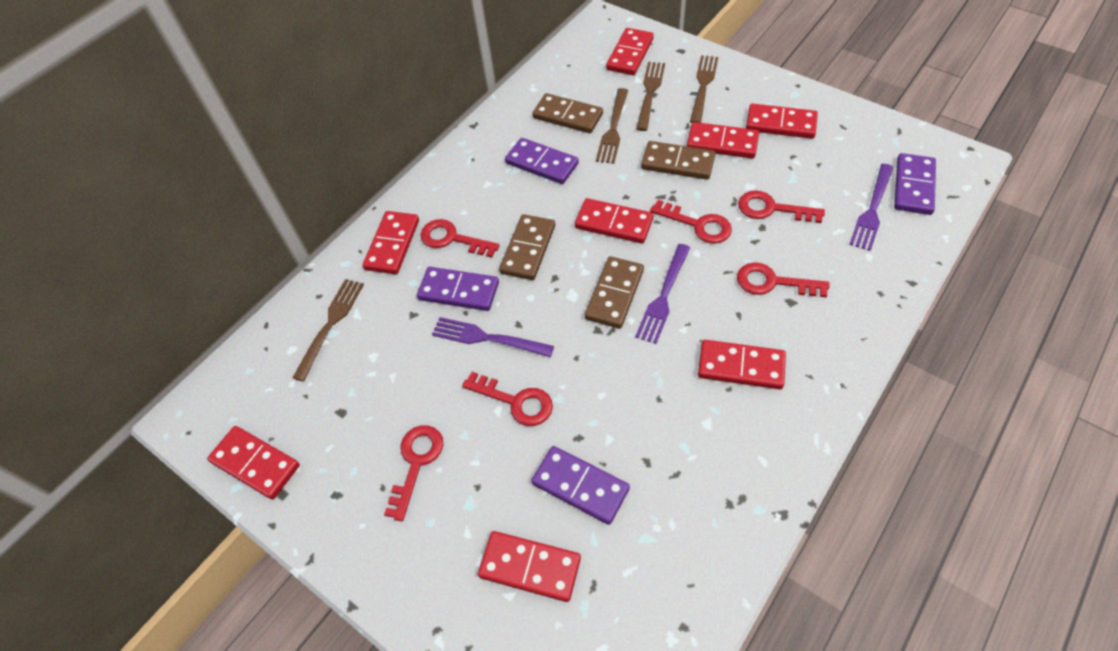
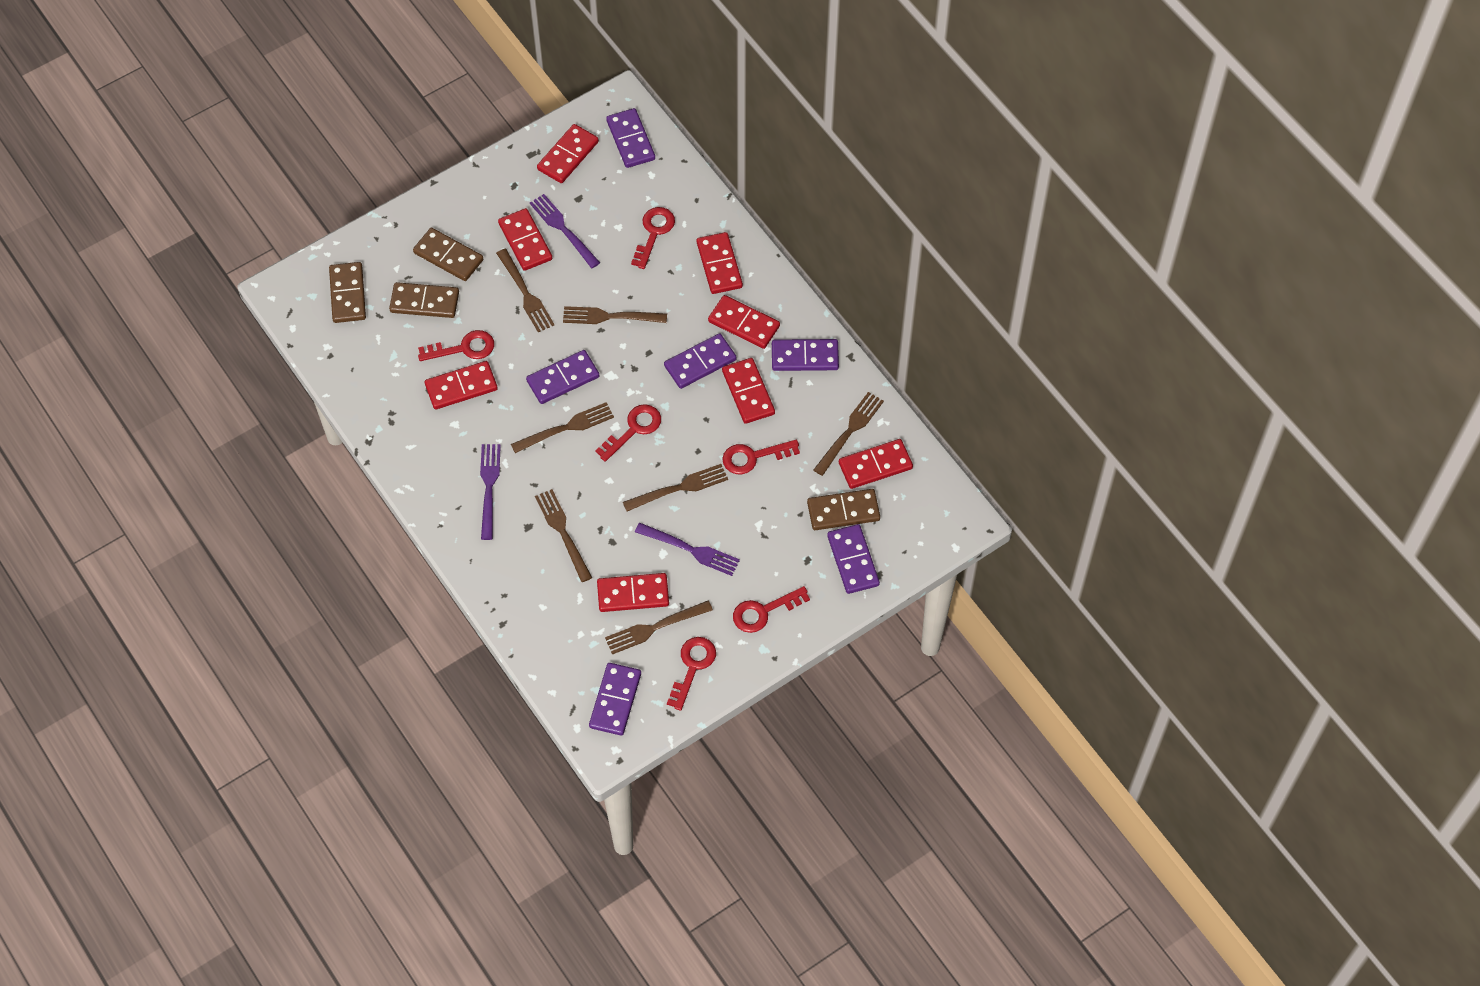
brown fork: 4 -> 7
purple domino: 4 -> 6

